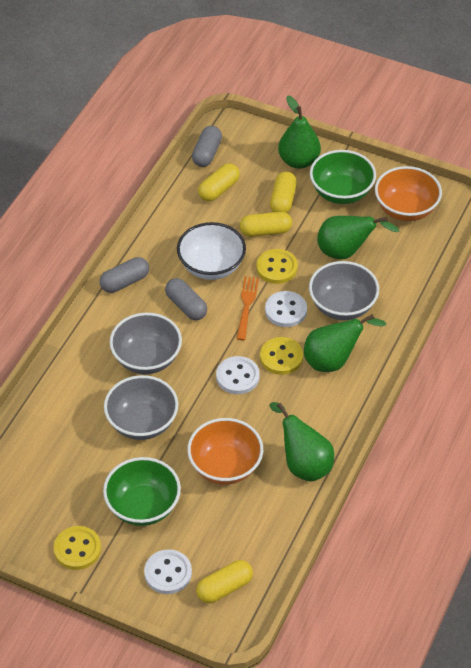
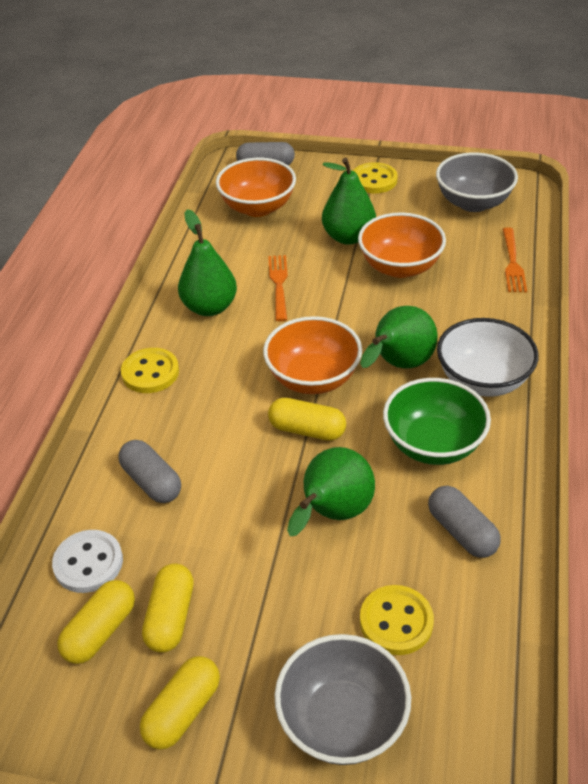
green bowl: 2 -> 1
grey bowl: 3 -> 2
orange bowl: 2 -> 3
orange fork: 1 -> 2
white button: 3 -> 1

